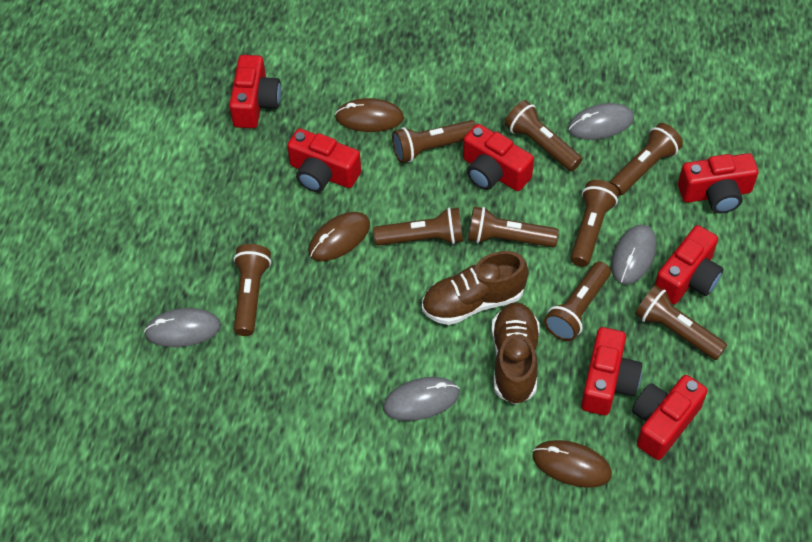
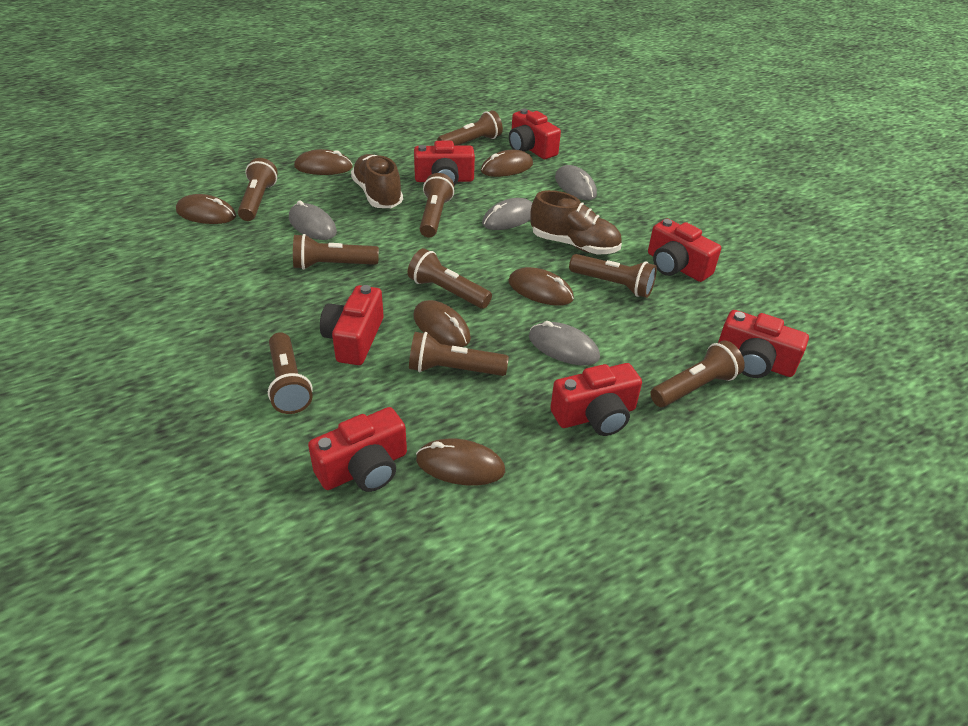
brown mouse: 3 -> 6

